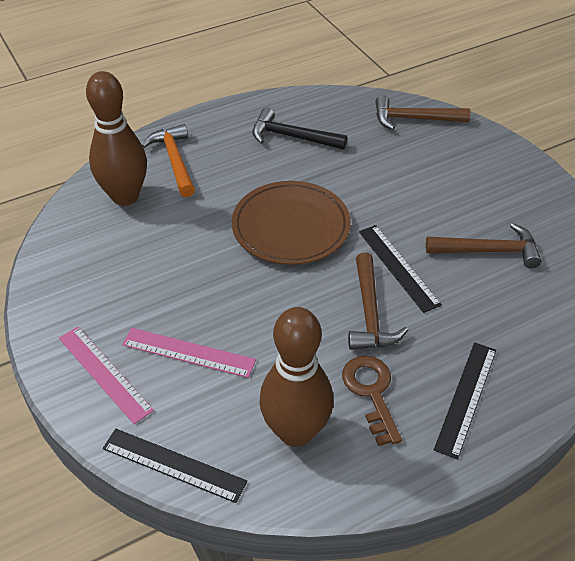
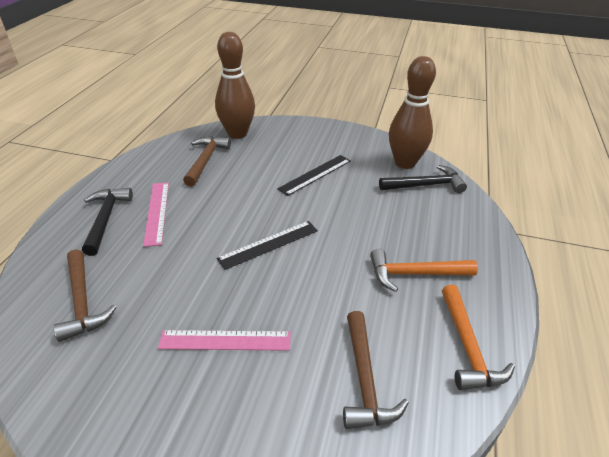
black hammer: 1 -> 2
black ruler: 3 -> 2
brown key: 1 -> 0
brown plate: 1 -> 0
orange hammer: 1 -> 2

